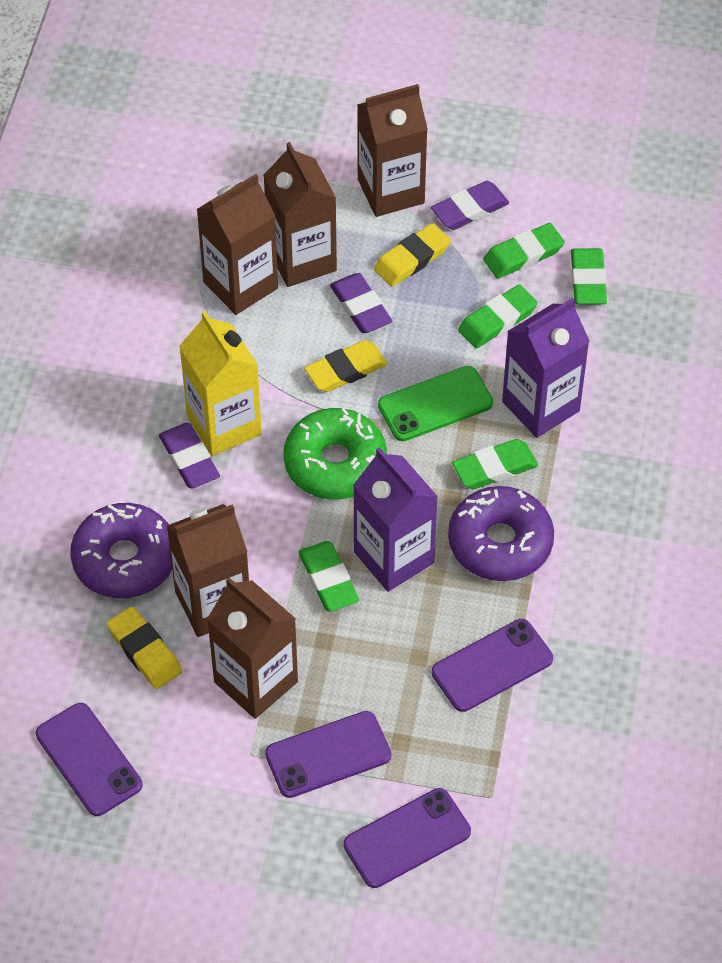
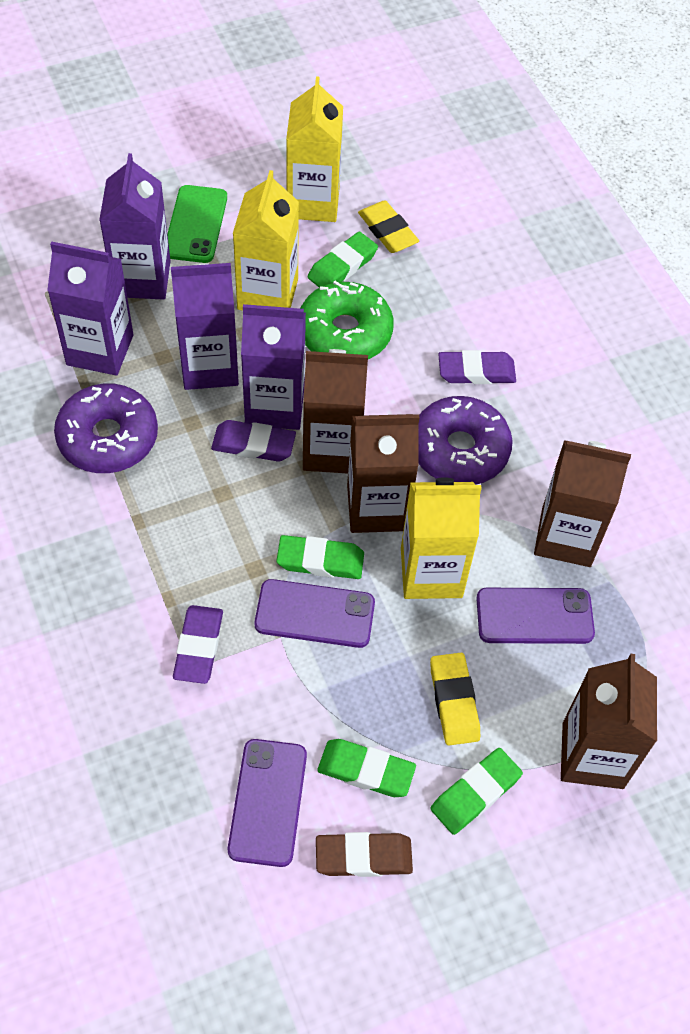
brown carton: 5 -> 4
brown eraser: 0 -> 1
green eraser: 5 -> 4
purple carton: 2 -> 4
purple phone: 4 -> 3
yellow carton: 1 -> 3
yellow eraser: 3 -> 2

